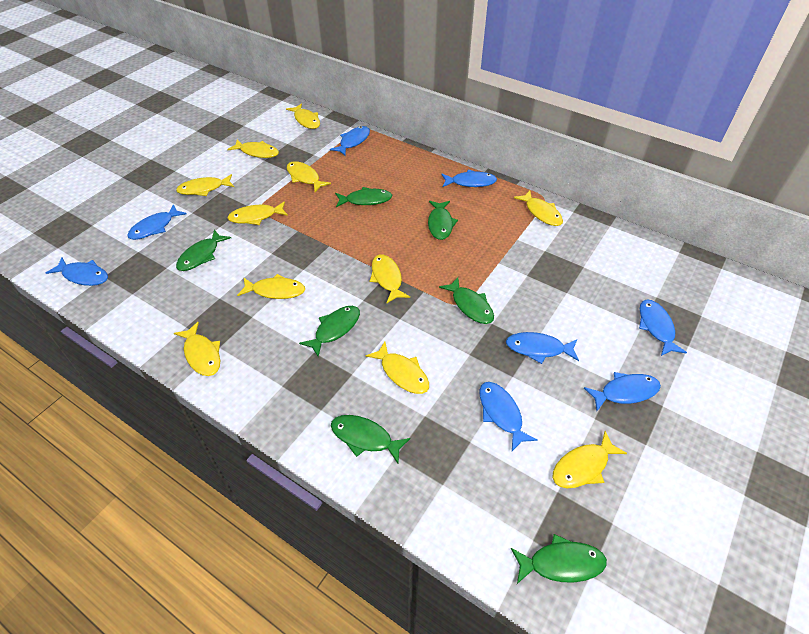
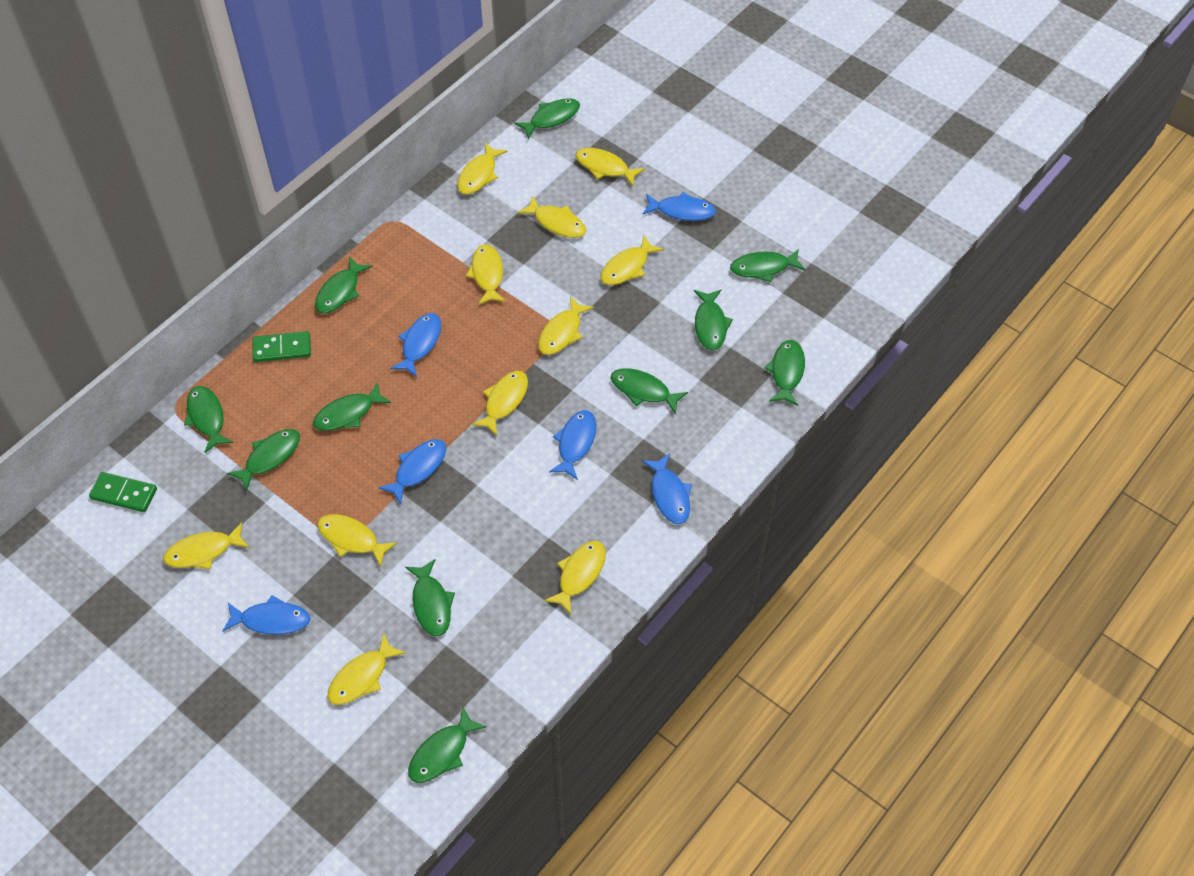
blue fish: 8 -> 6
green domino: 0 -> 2
green fish: 7 -> 11

